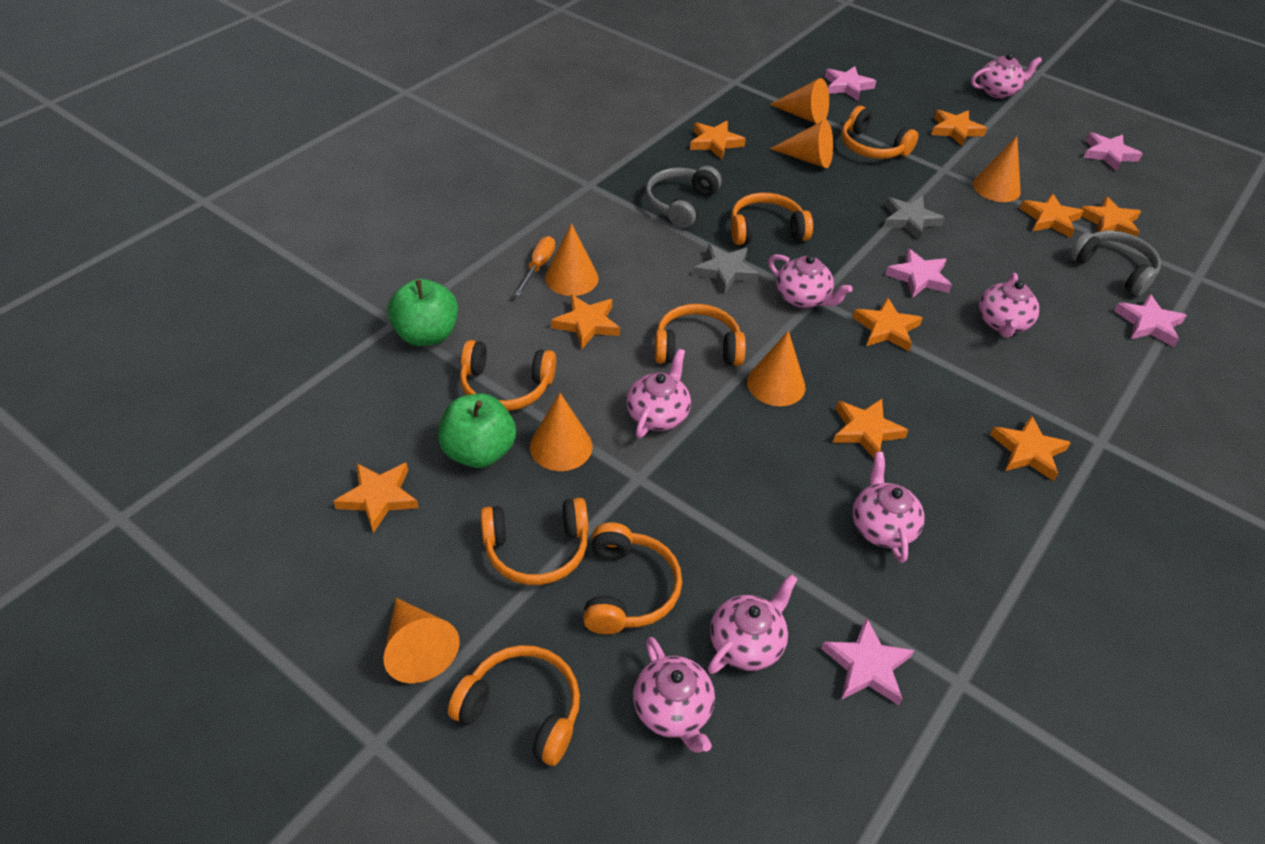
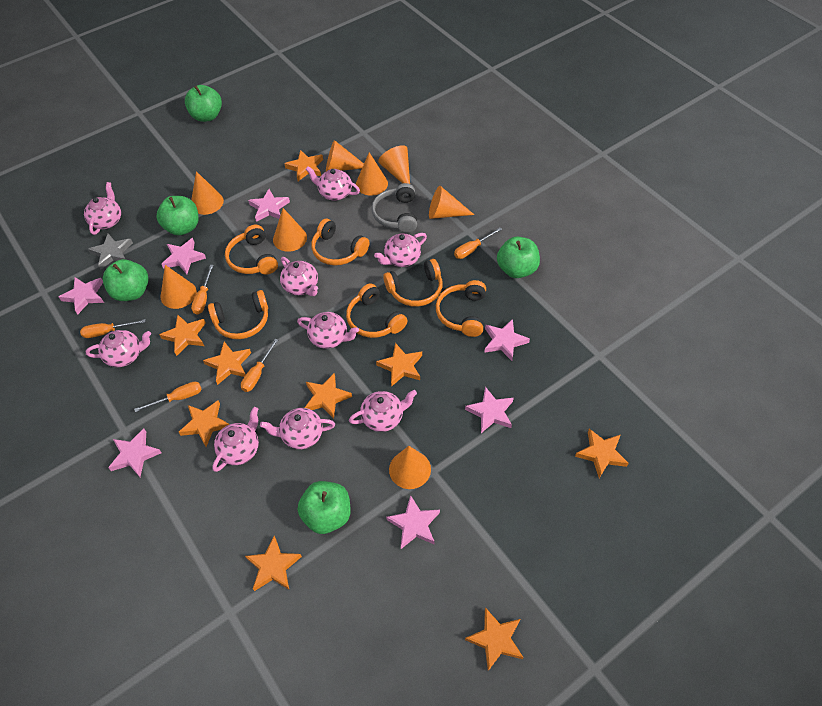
green apple: 2 -> 5
grey headphones: 2 -> 1
grey star: 2 -> 1
orange cone: 7 -> 8
orange headphones: 7 -> 6
orange screwdriver: 1 -> 5
pink star: 5 -> 7
pink teapot: 7 -> 9

